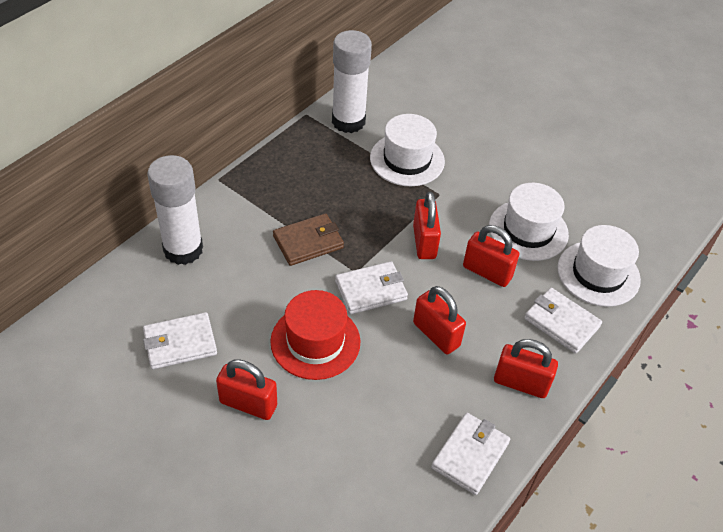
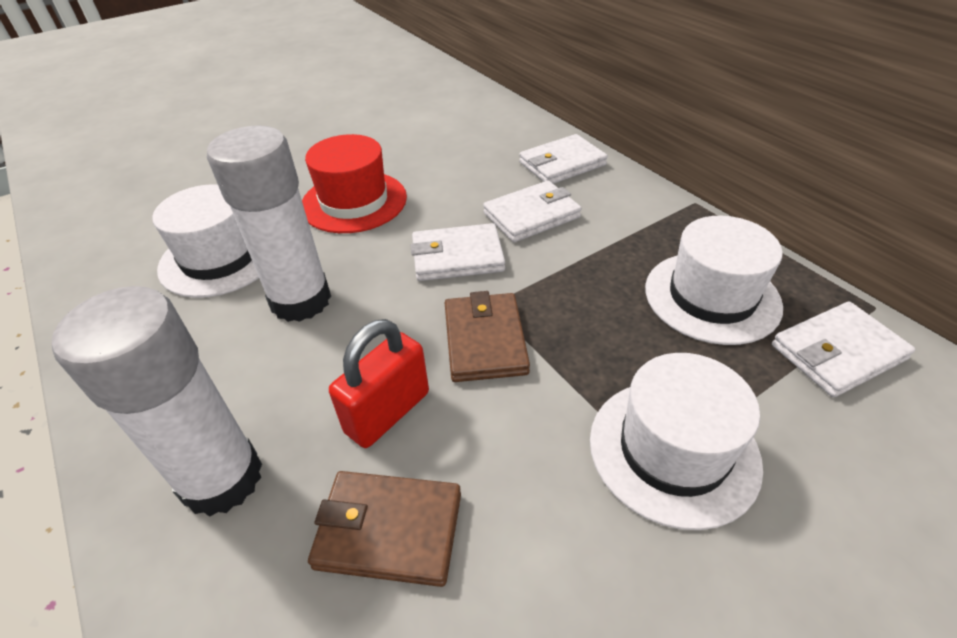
brown wallet: 1 -> 2
red padlock: 5 -> 1

